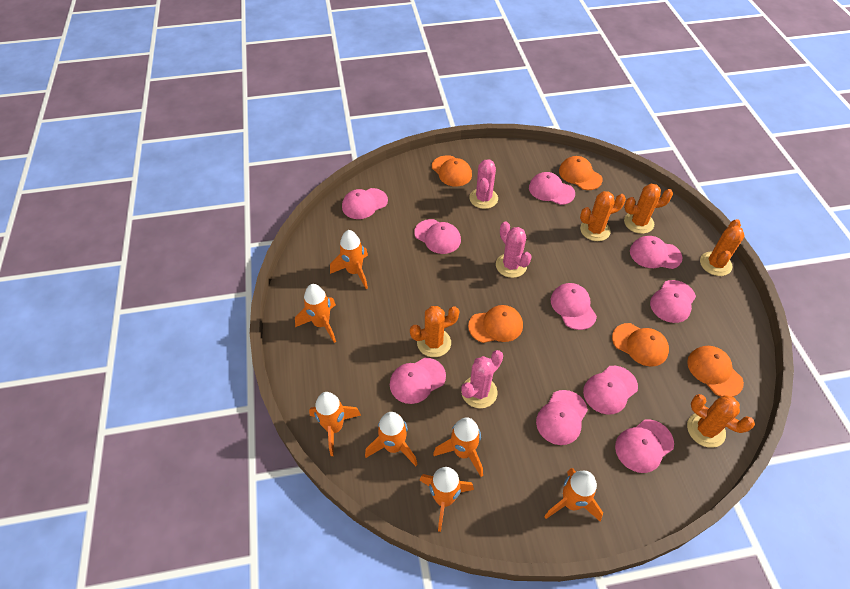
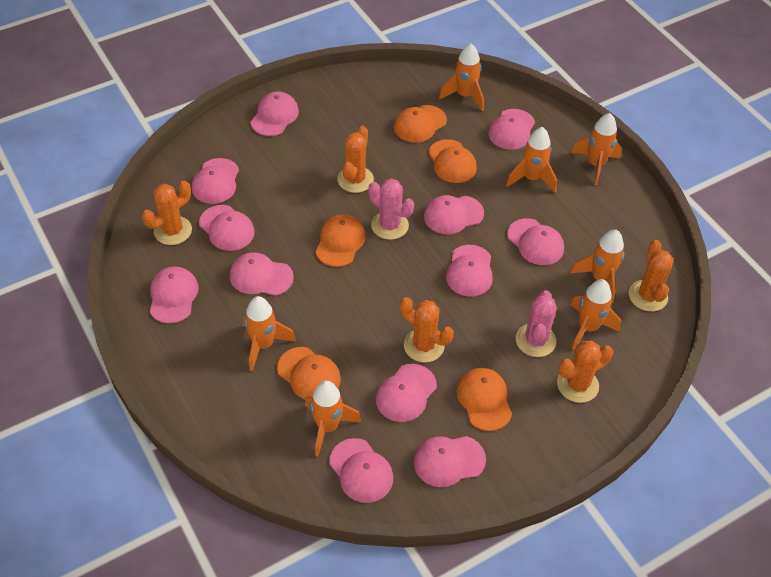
pink cactus: 3 -> 2
pink cap: 10 -> 12

